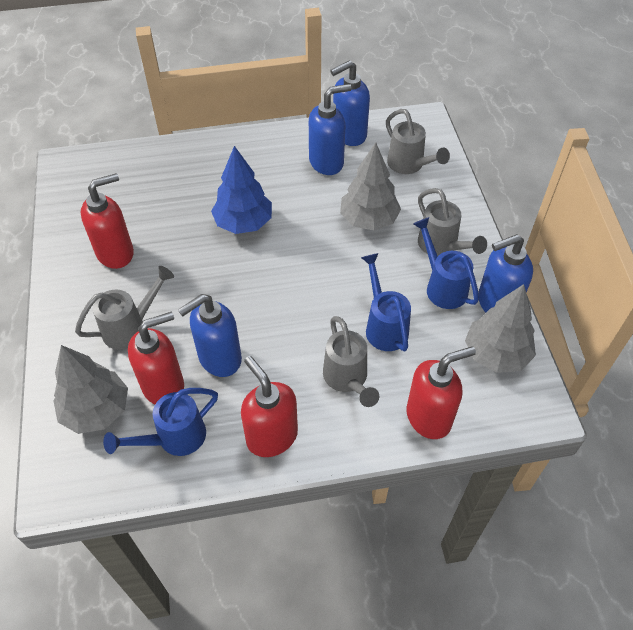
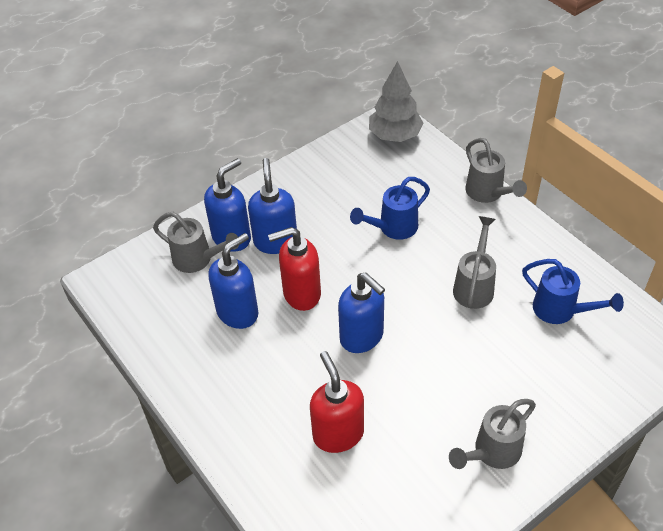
blue tree: 1 -> 0
blue watering can: 3 -> 2
grey tree: 3 -> 1
red soap dispenser: 4 -> 2

